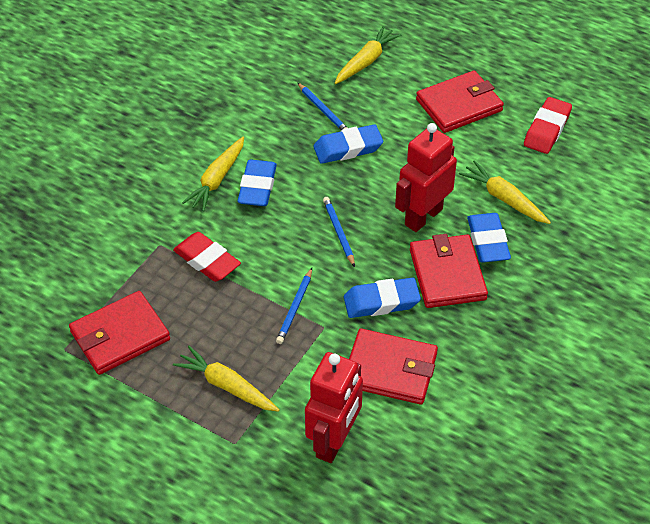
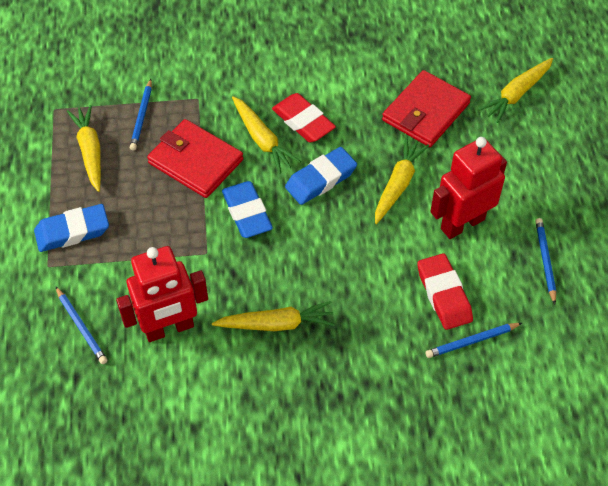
blue eraser: 4 -> 3
blue pencil: 3 -> 4
red wallet: 4 -> 2
yellow carrot: 4 -> 5

